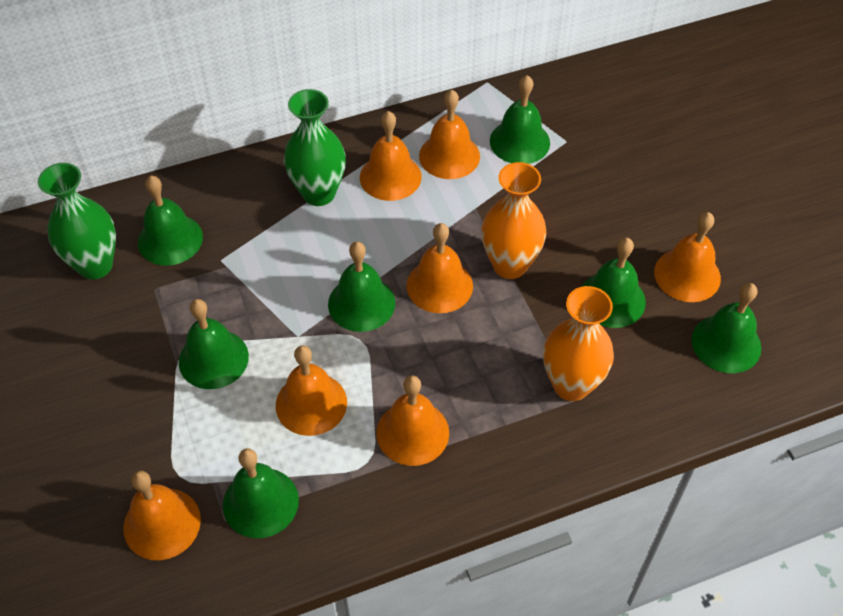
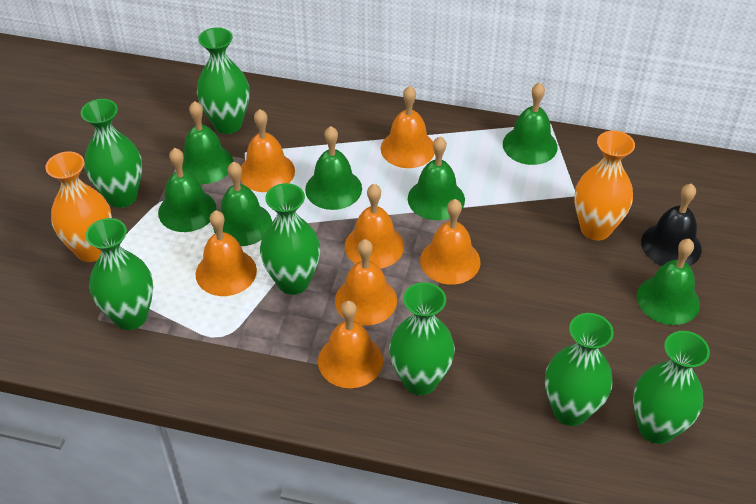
black bell: 0 -> 1
green vase: 2 -> 7

